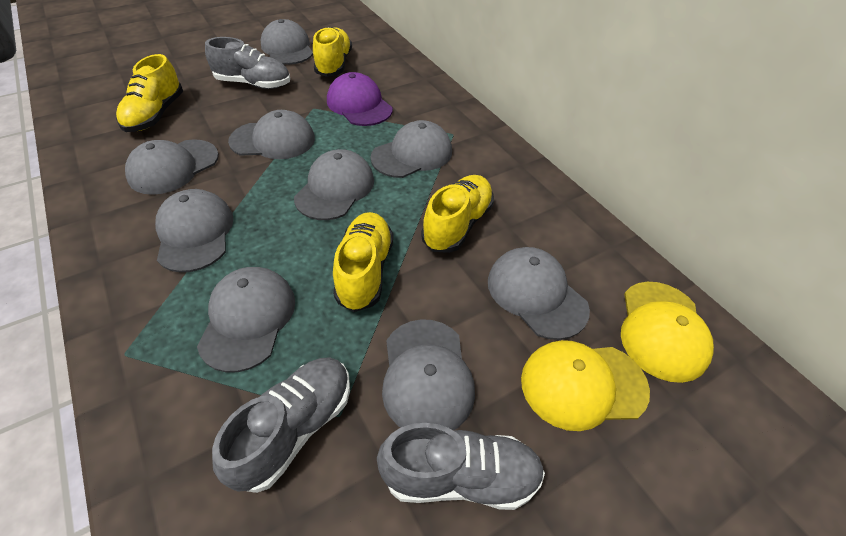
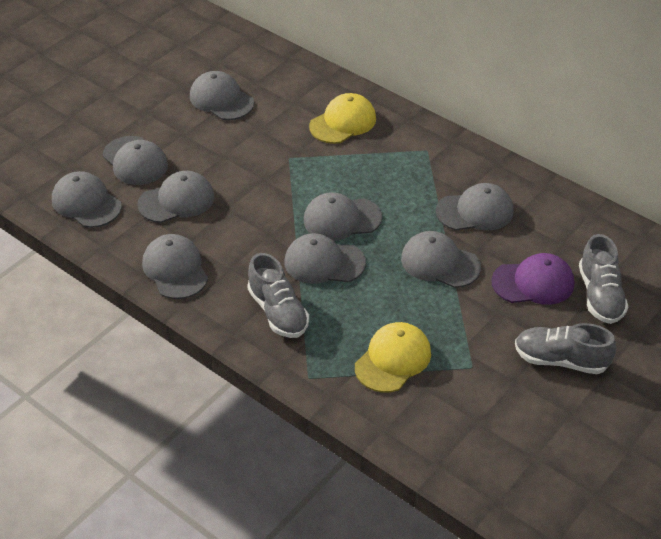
yellow shoe: 4 -> 0

